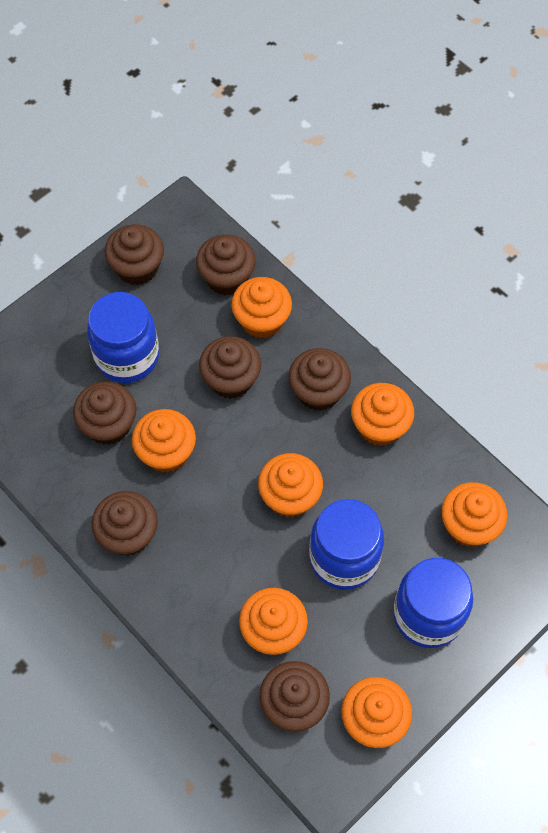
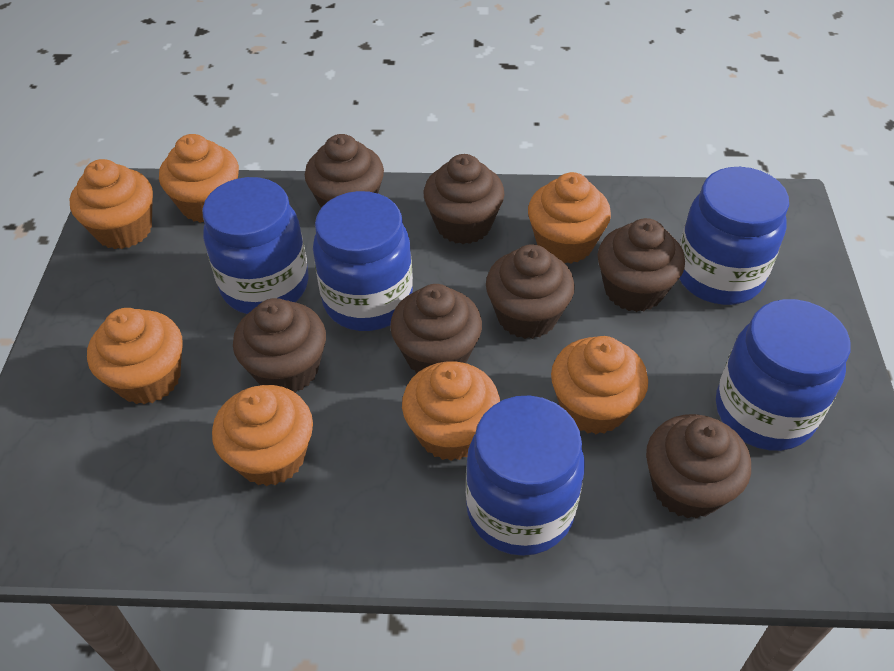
blue jar: 3 -> 5

